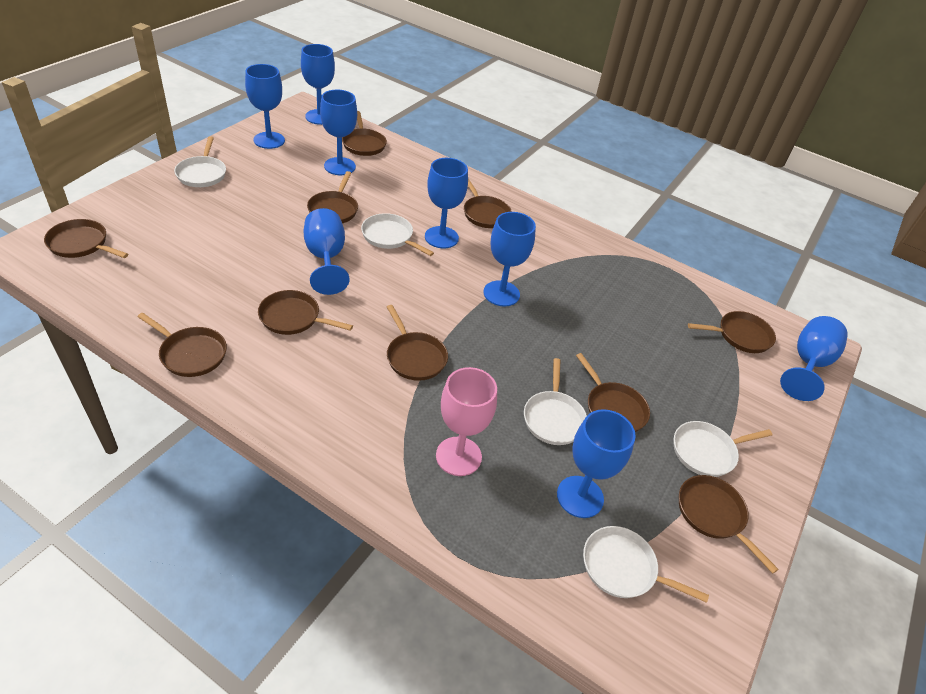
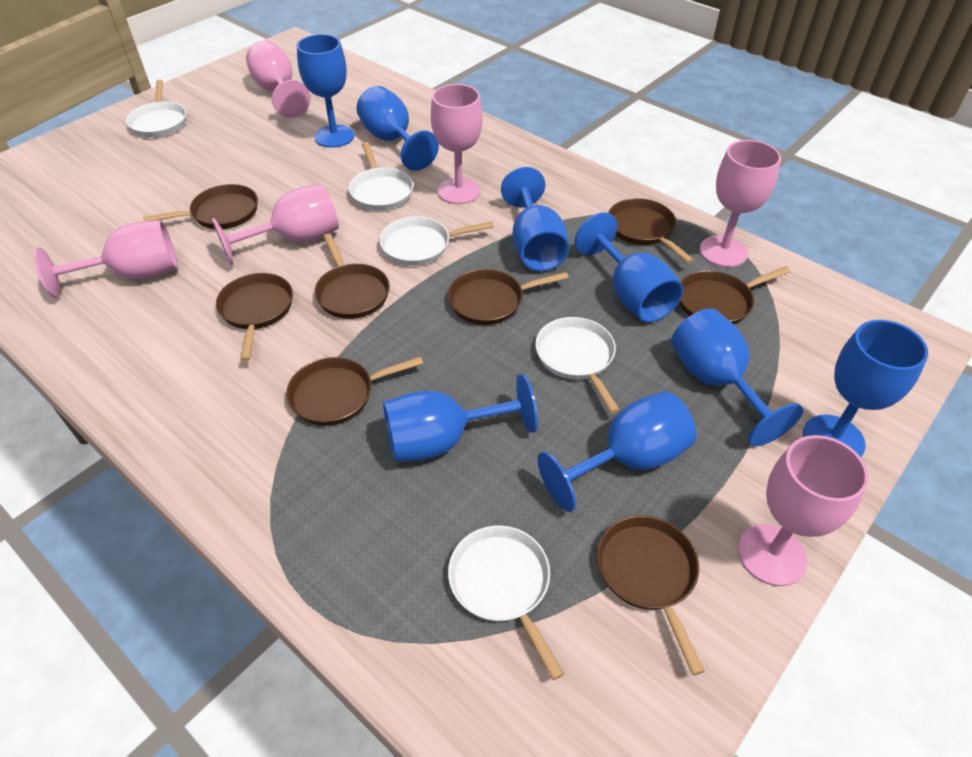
brown pan: 10 -> 8
pink goblet: 1 -> 6

